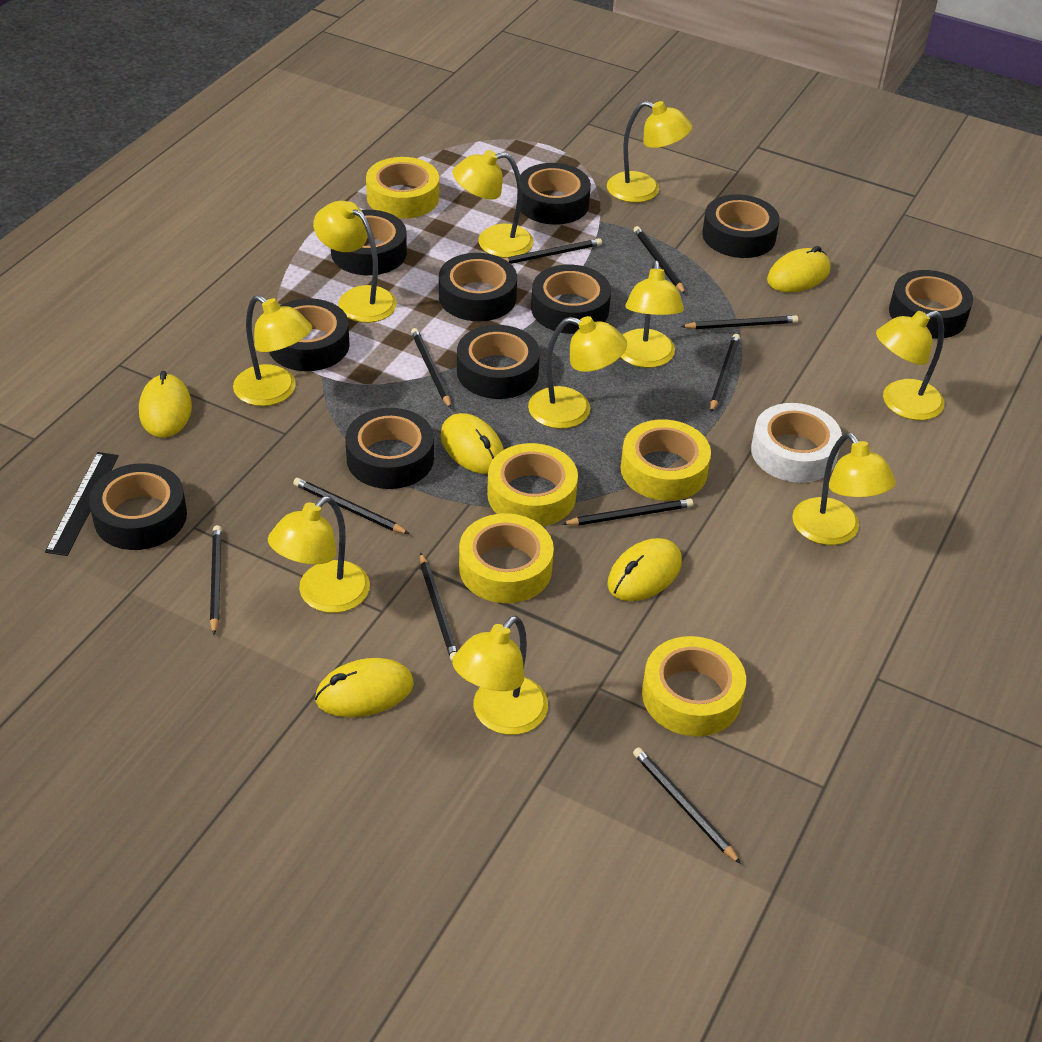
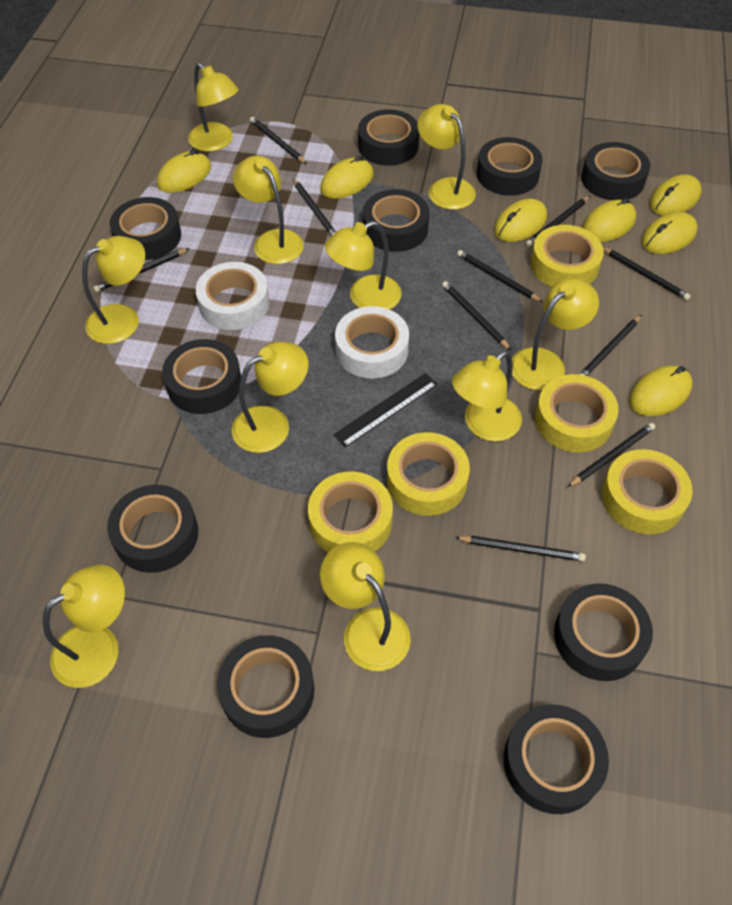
white tape: 1 -> 2
yellow mouse: 5 -> 7

